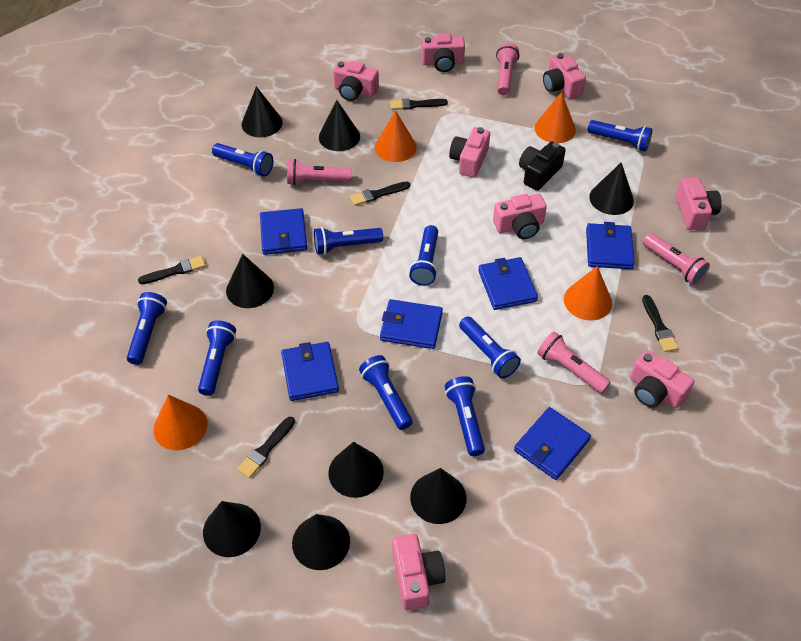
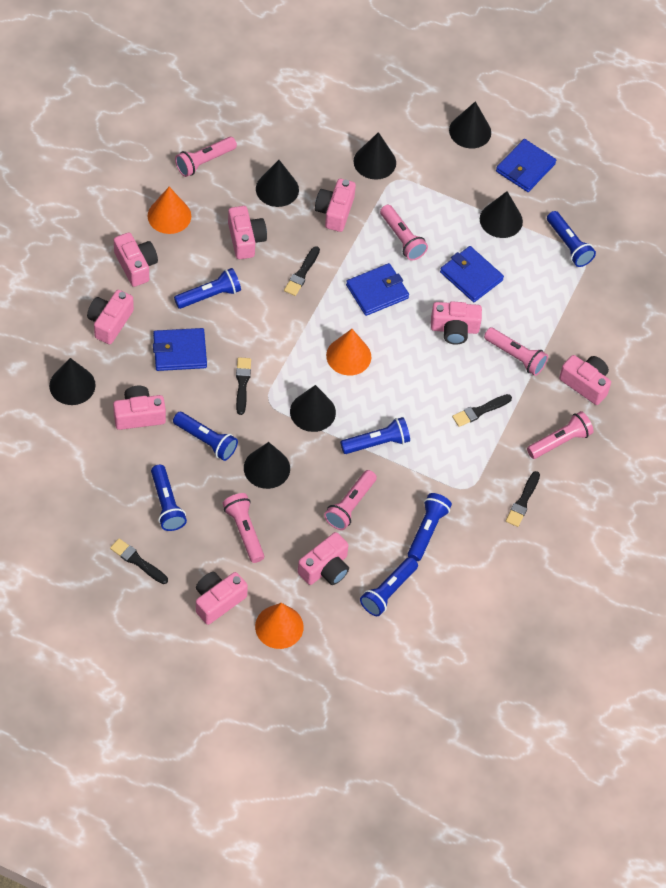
black camera: 1 -> 0
black cone: 8 -> 7
blue flashlight: 9 -> 7
blue wallet: 6 -> 4
orange cone: 4 -> 3
pink camera: 8 -> 9
pink flashlight: 4 -> 6

